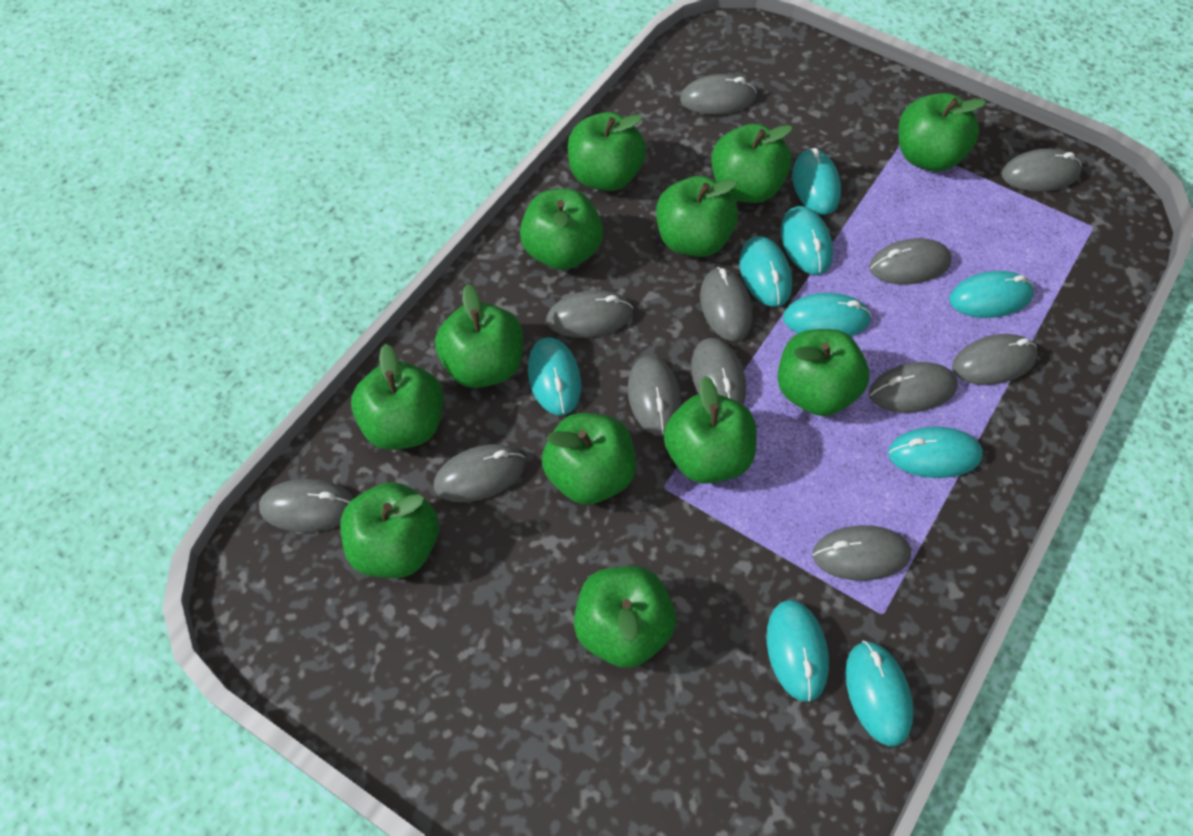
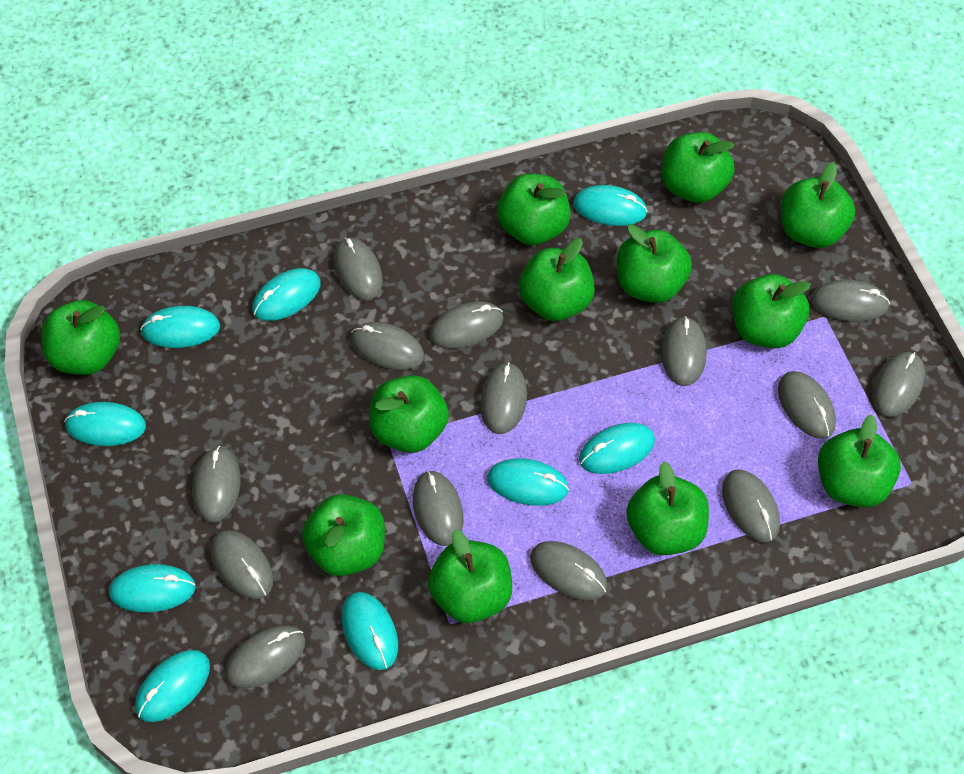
grey mouse: 12 -> 14

